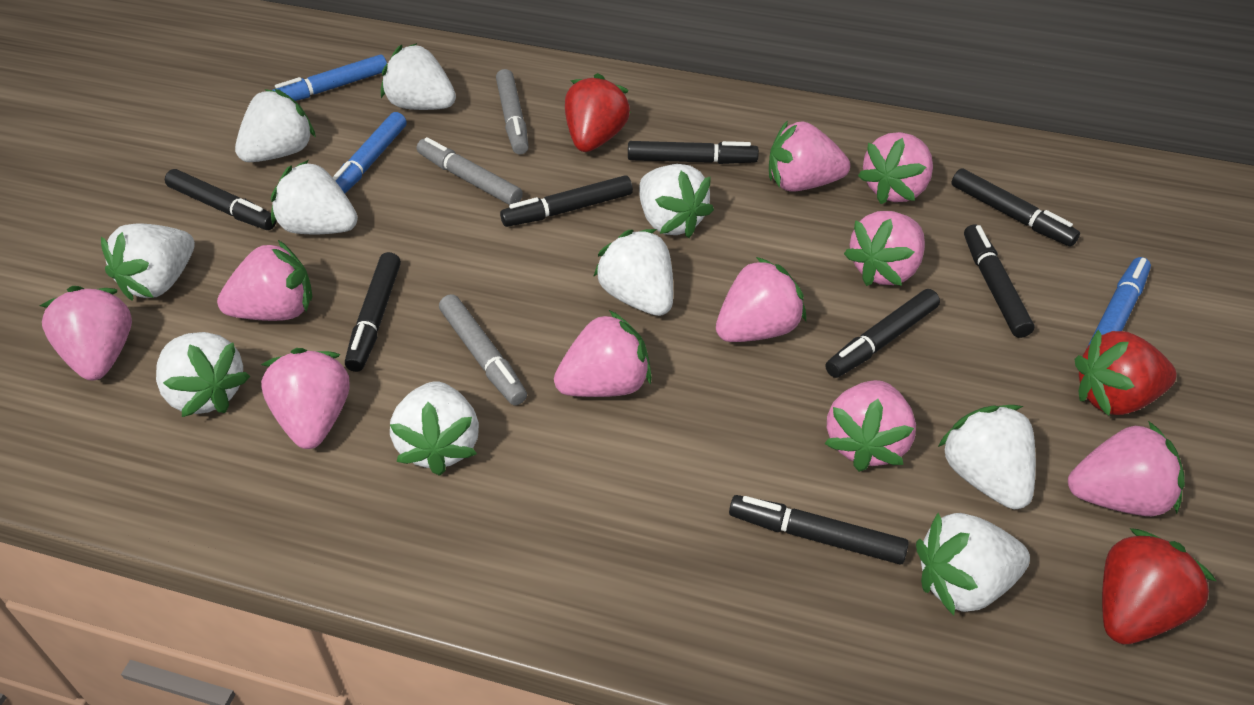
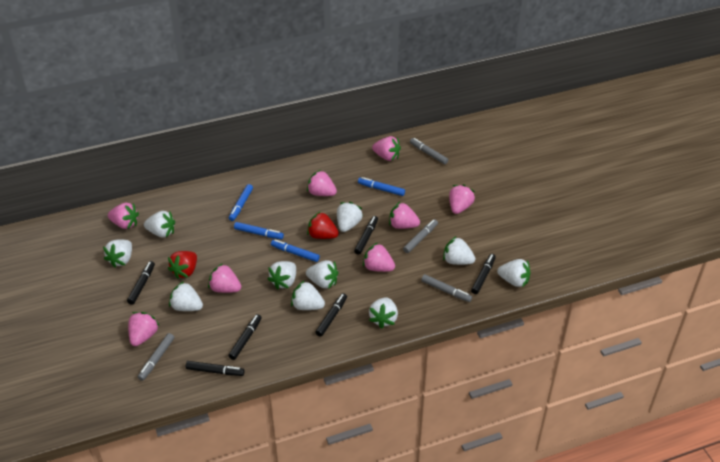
black marker: 8 -> 6
blue marker: 3 -> 4
grey marker: 3 -> 4
pink strawberry: 10 -> 8
red strawberry: 3 -> 2

